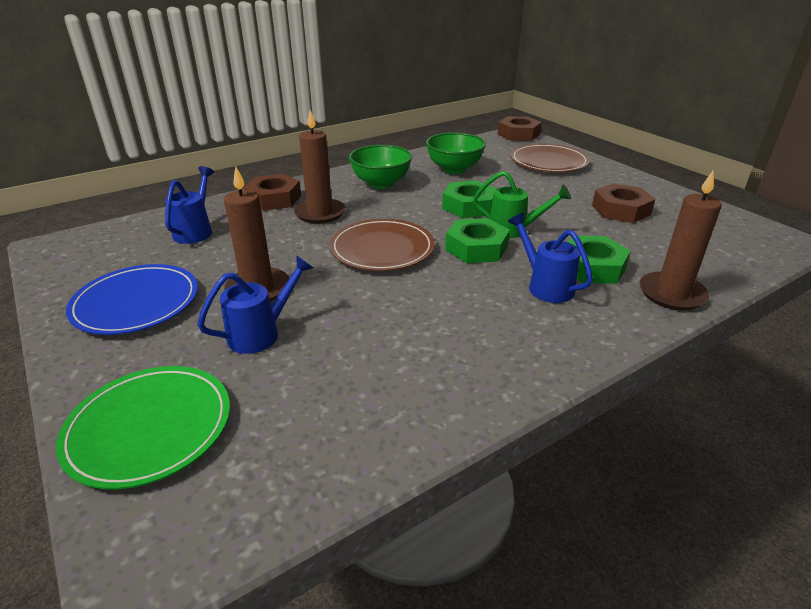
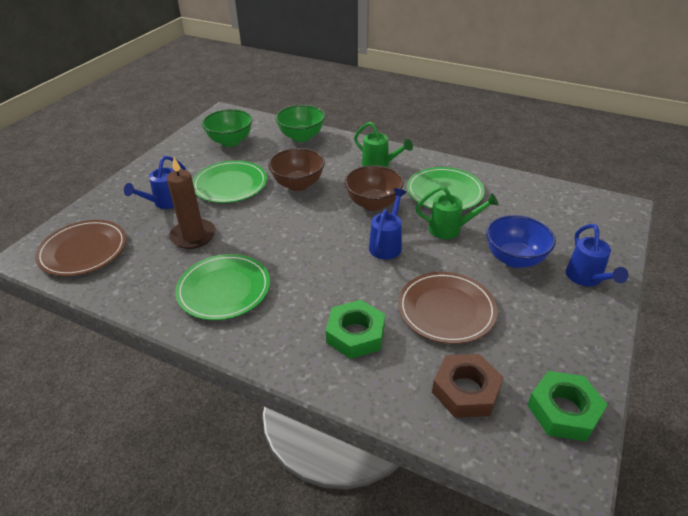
blue bowl: 0 -> 1
blue plate: 1 -> 0
brown bowl: 0 -> 2
brown candle: 3 -> 1
brown nut: 3 -> 1
green nut: 3 -> 2
green plate: 1 -> 3
green watering can: 1 -> 2

